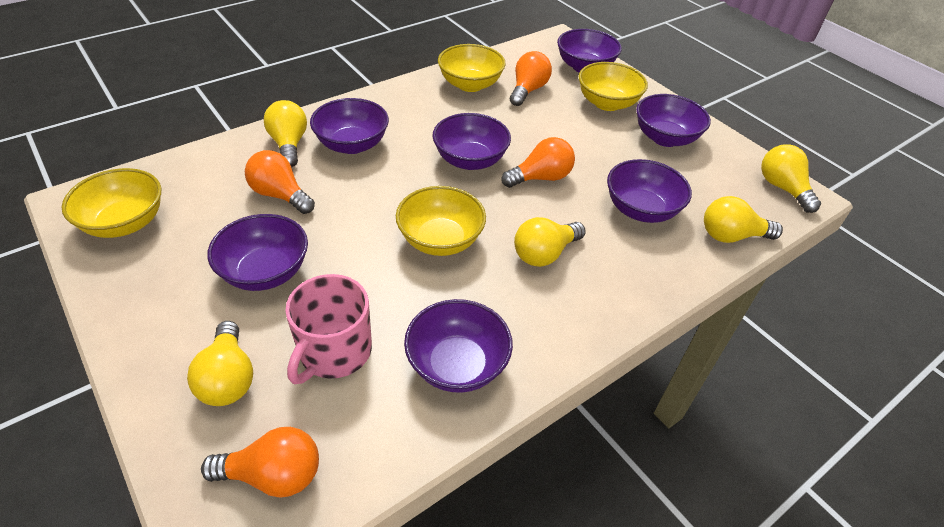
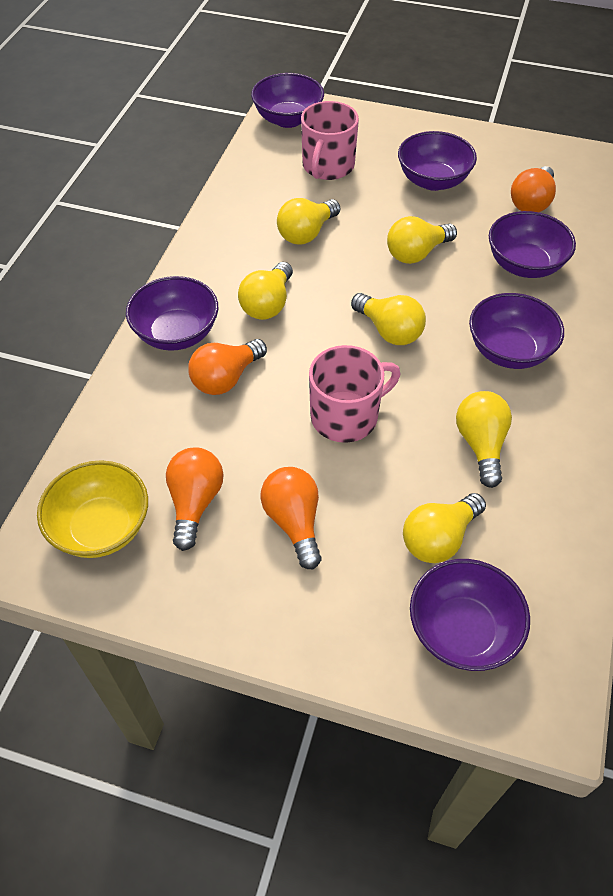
pink mug: 1 -> 2
purple bowl: 7 -> 6
yellow bowl: 4 -> 1
yellow light bulb: 5 -> 6

